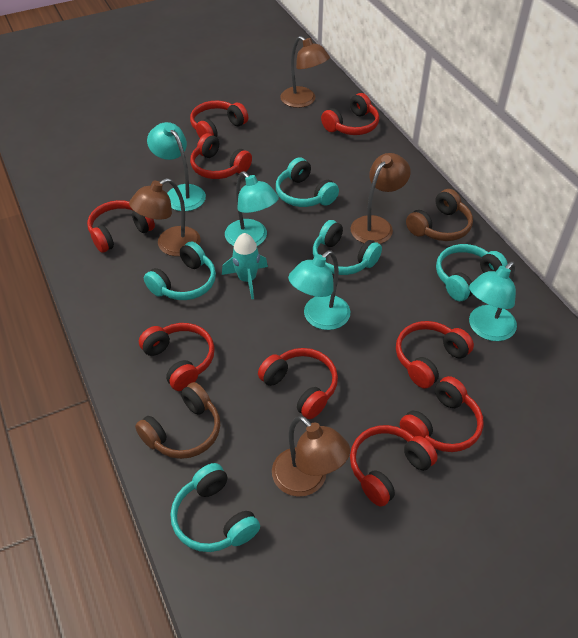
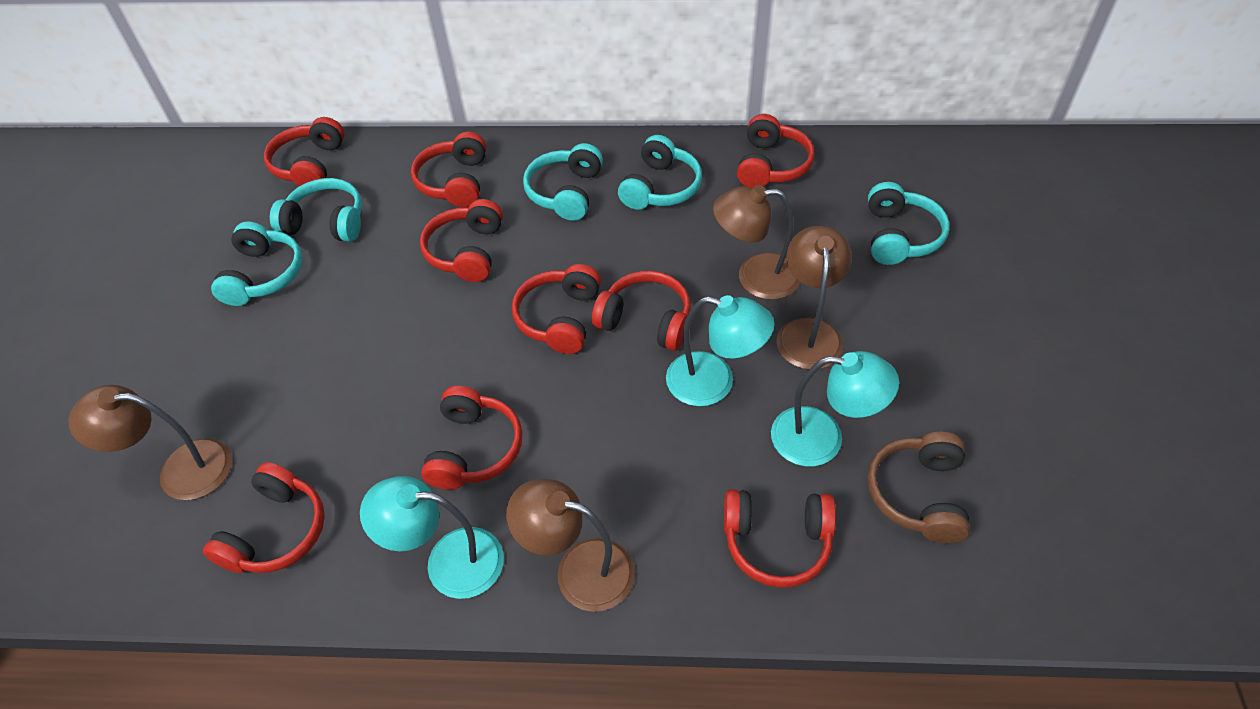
brown headphones: 2 -> 1
turquoise lamp: 4 -> 3
turquoise rocket: 1 -> 0

